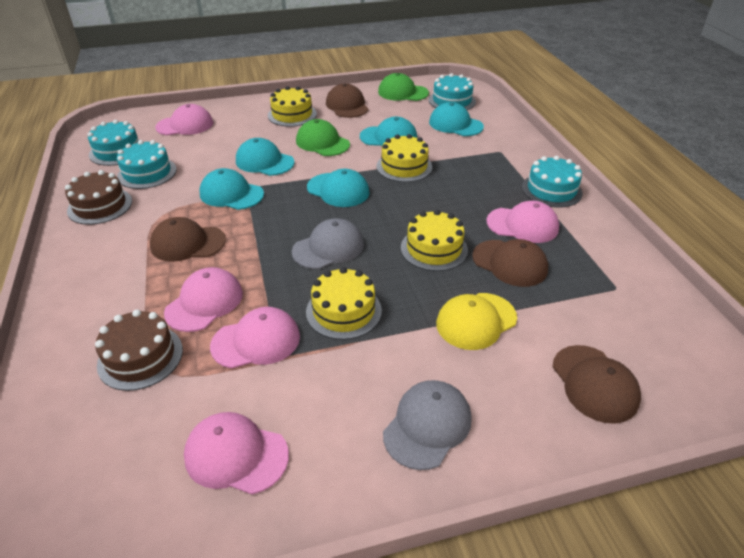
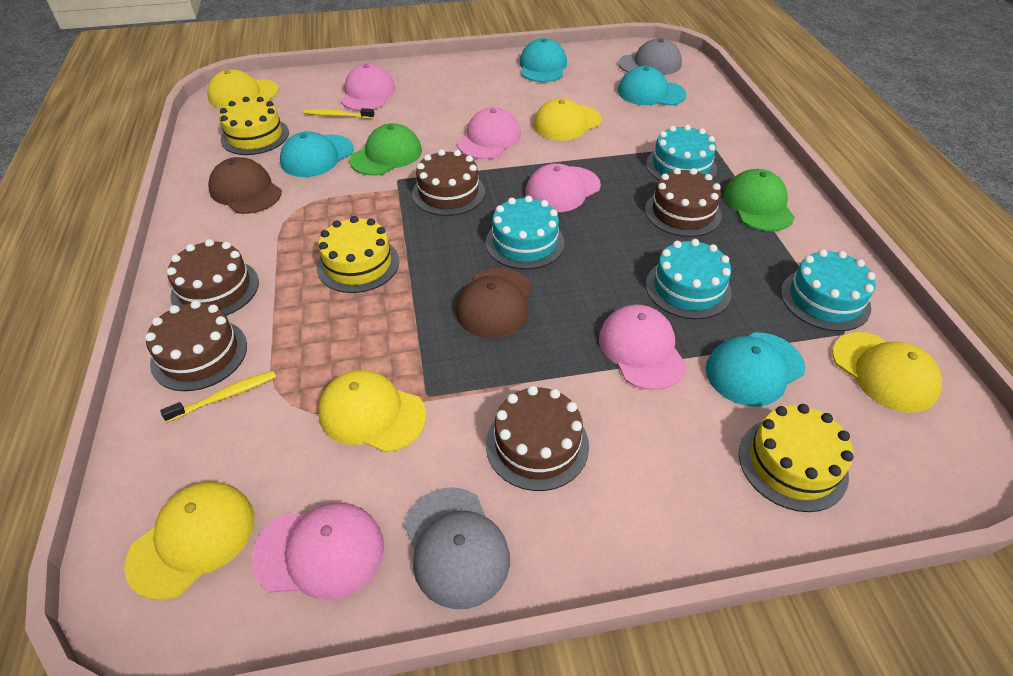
brown cake: 2 -> 5
brown cap: 4 -> 2
turquoise cap: 5 -> 4
yellow cake: 4 -> 3
yellow cap: 1 -> 5
yellow toothbrush: 0 -> 2

